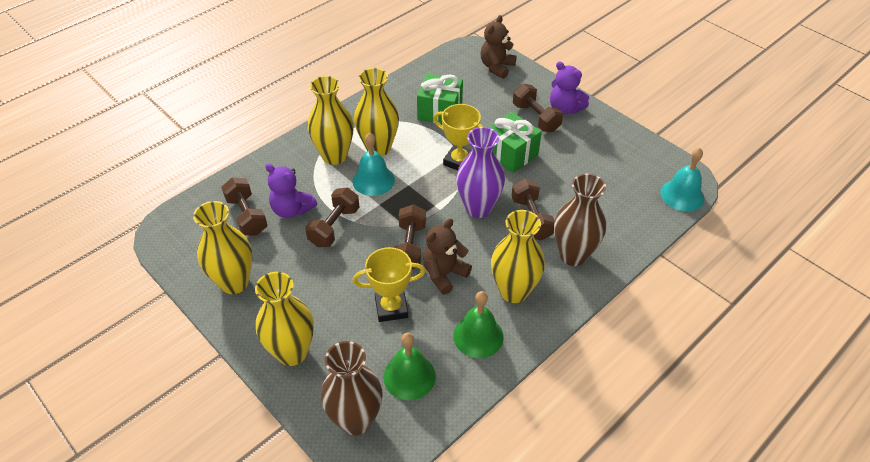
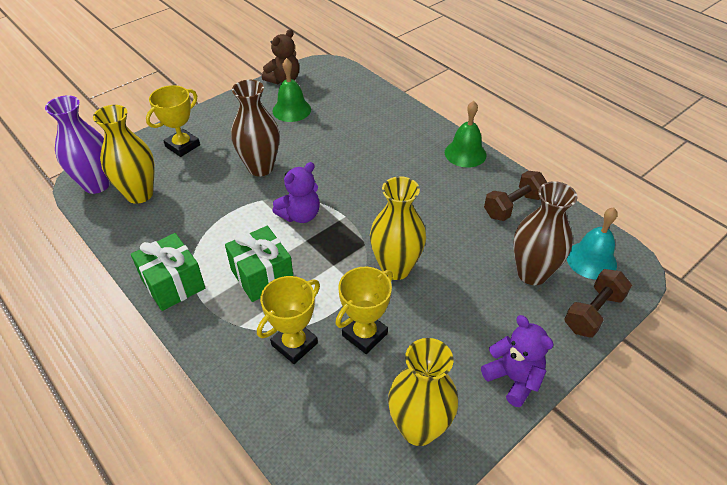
brown dumbbell: 5 -> 2
brown teddy bear: 2 -> 1
turquoise bell: 2 -> 1
yellow trophy: 2 -> 3
yellow vase: 5 -> 3

